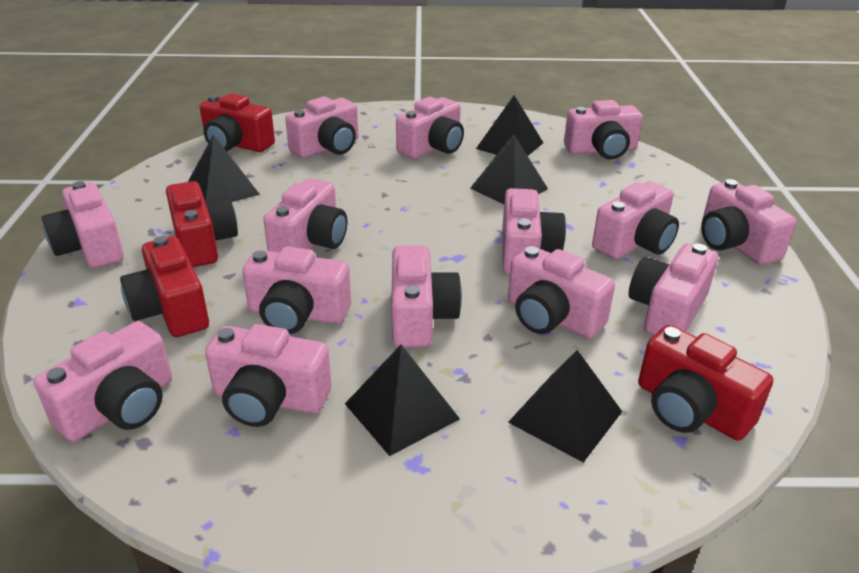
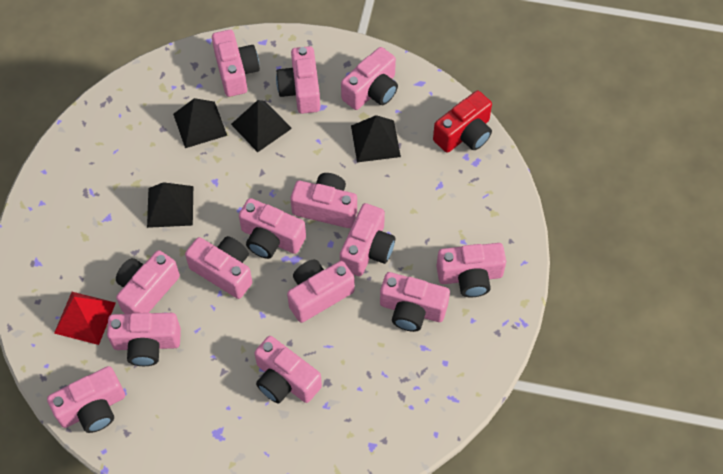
black pyramid: 5 -> 4
red camera: 4 -> 1
red pyramid: 0 -> 1

